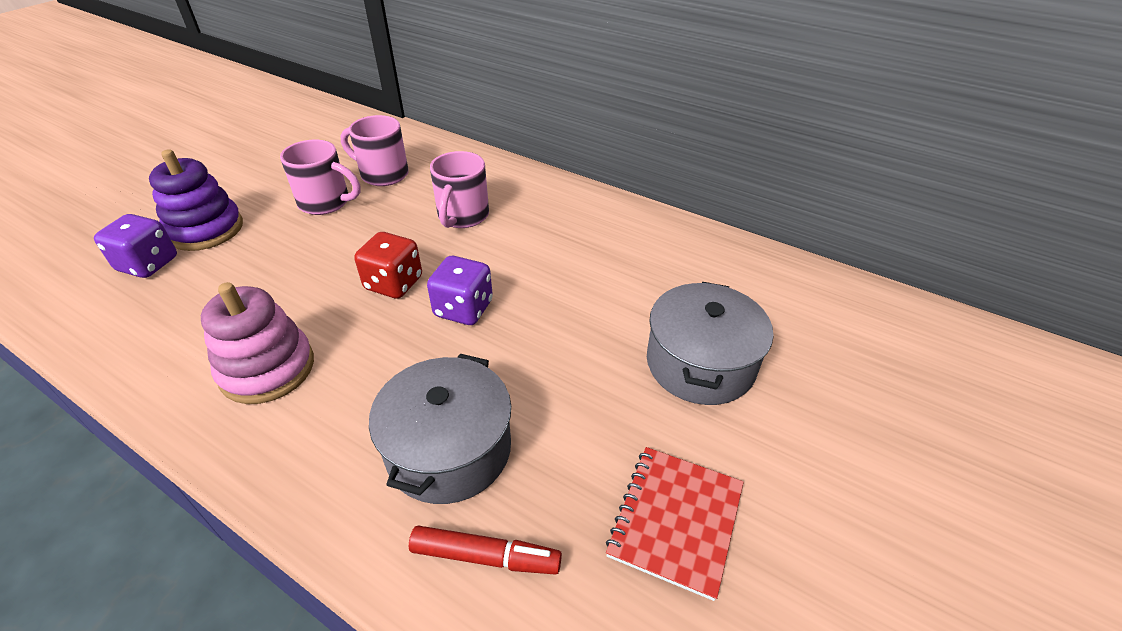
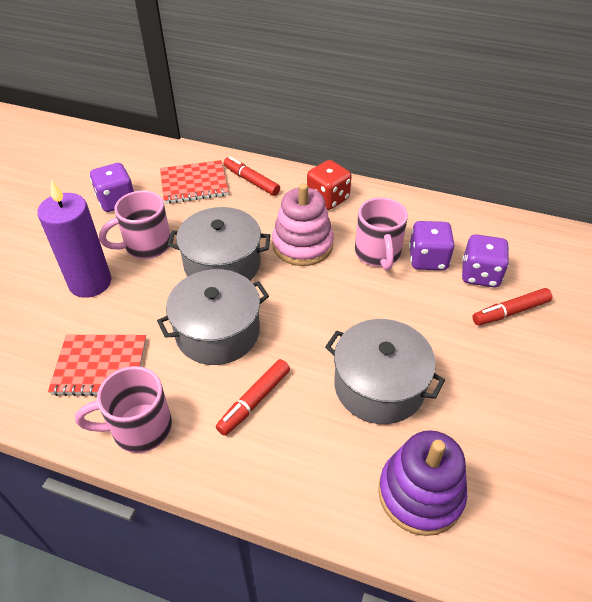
grey pot: 2 -> 3
purple candle: 0 -> 1
purple dice: 2 -> 3
red marker: 1 -> 3
red notebook: 1 -> 2

